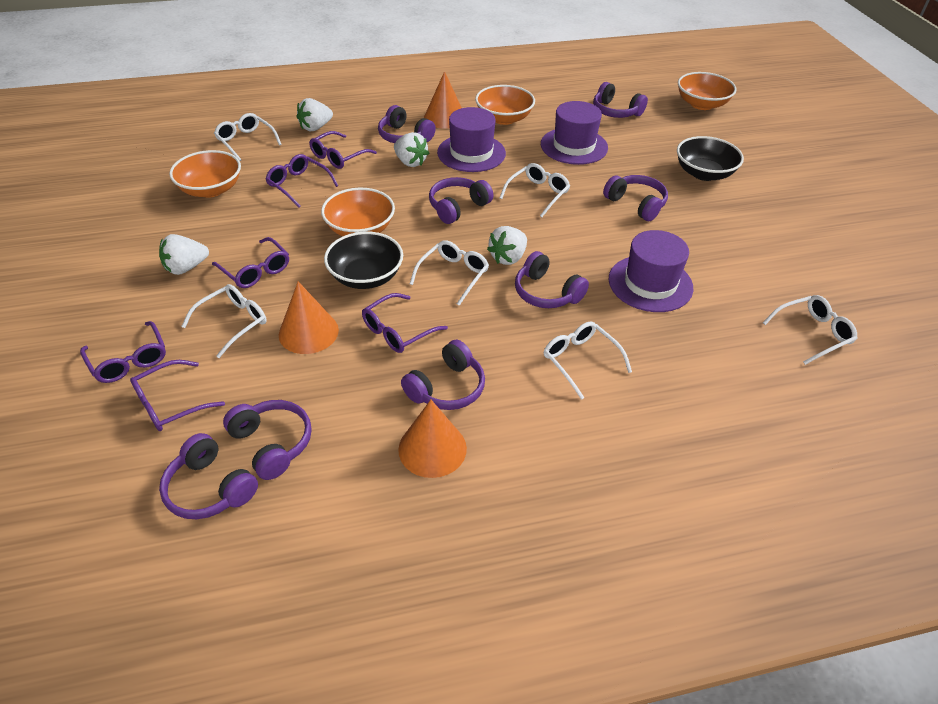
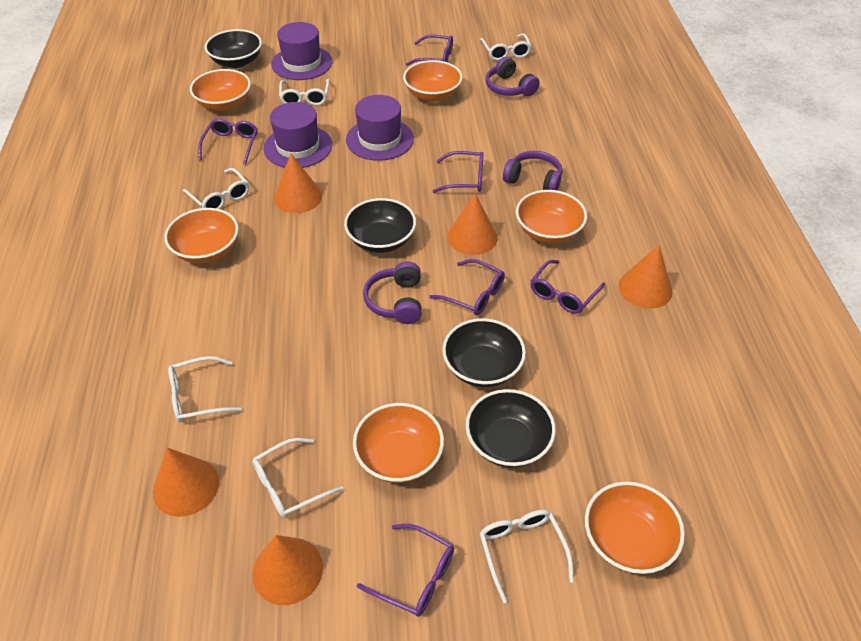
black bowl: 2 -> 4
orange bowl: 4 -> 6
orange cone: 3 -> 5
purple headphones: 8 -> 3
white strawberry: 4 -> 0

